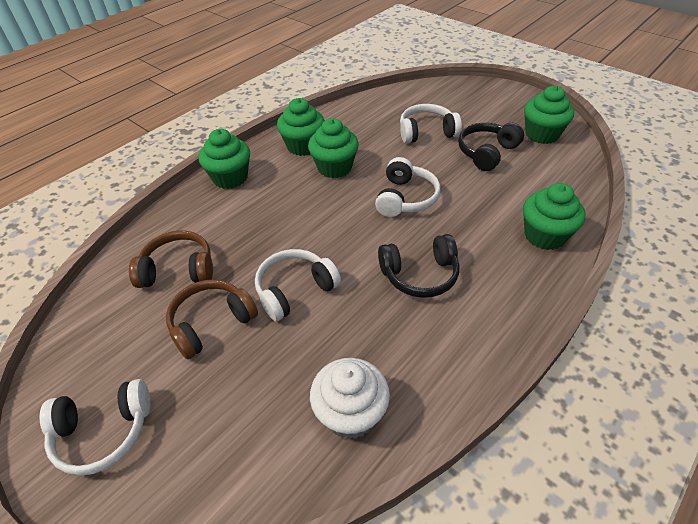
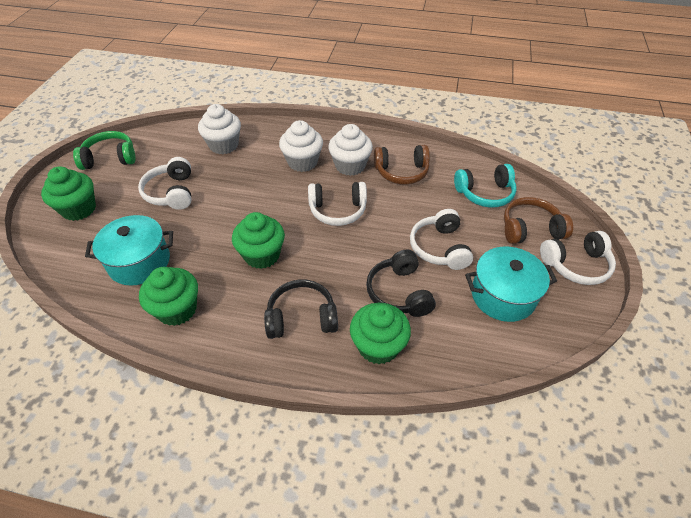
green cupcake: 5 -> 4
green headphones: 0 -> 1
turquoise headphones: 0 -> 1
turquoise pot: 0 -> 2
white cupcake: 1 -> 3

